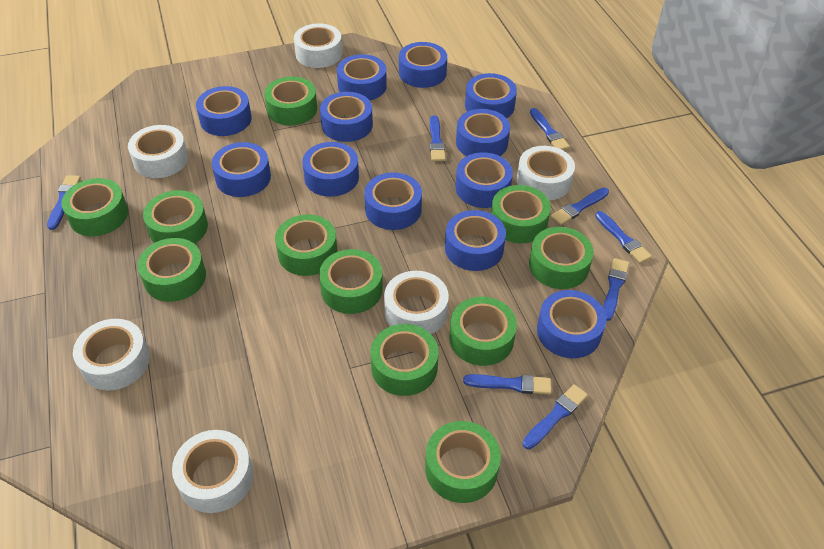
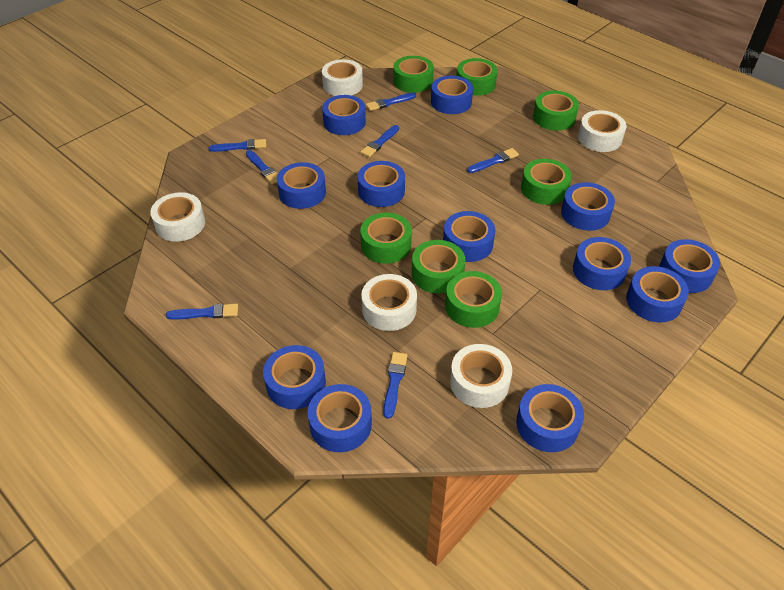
blue brush: 8 -> 7
green tape: 11 -> 7
white tape: 6 -> 5

